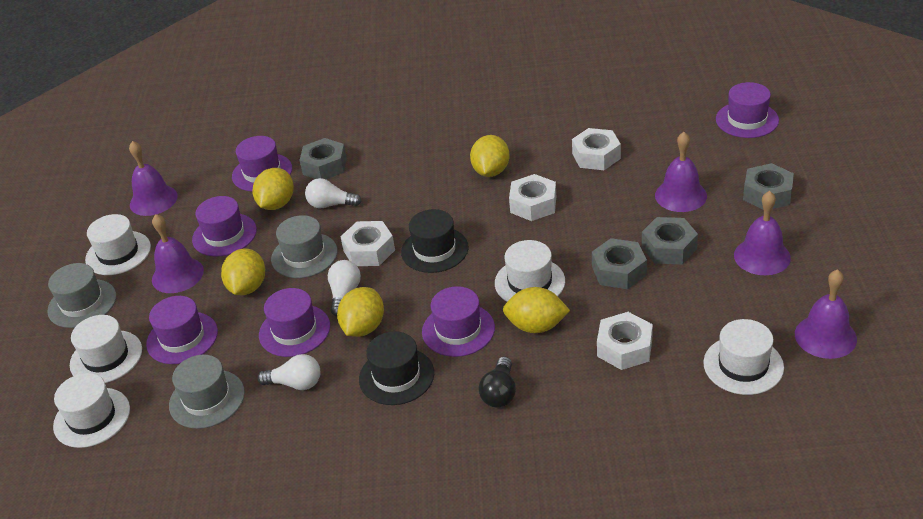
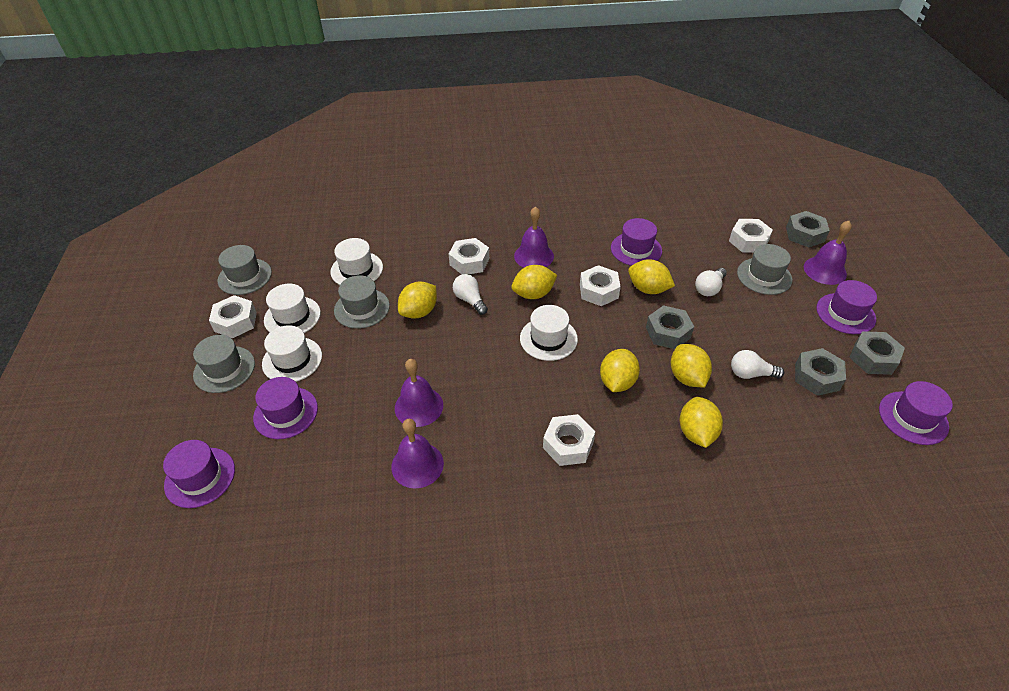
black hat: 2 -> 0
black light bulb: 1 -> 0
grey hat: 3 -> 4
purple bell: 5 -> 4
purple hat: 6 -> 5
white hat: 5 -> 4
white nut: 4 -> 5
yellow lemon: 5 -> 6

